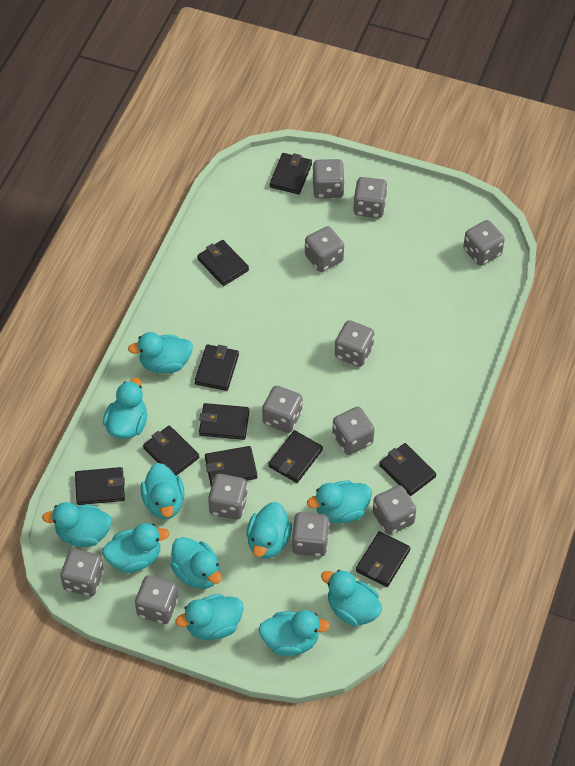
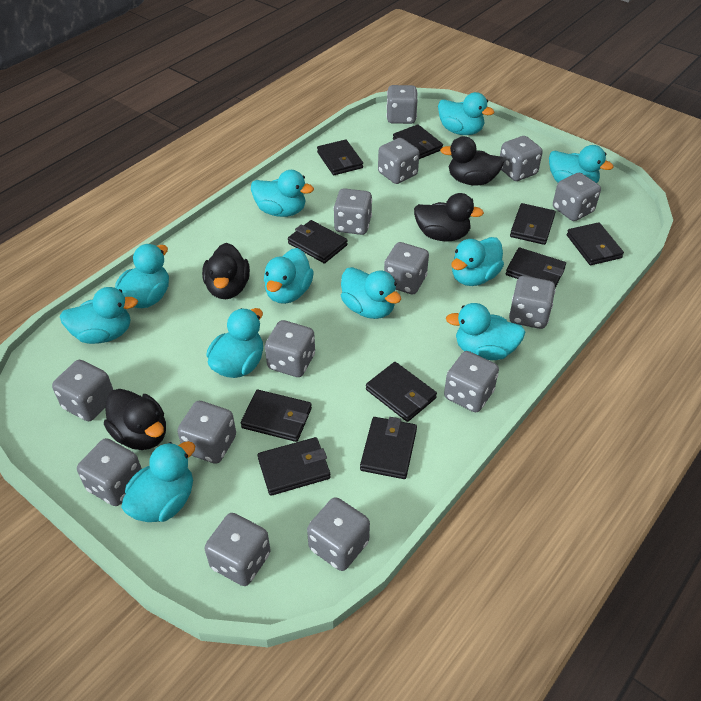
black duck: 0 -> 4
grey dice: 12 -> 14

